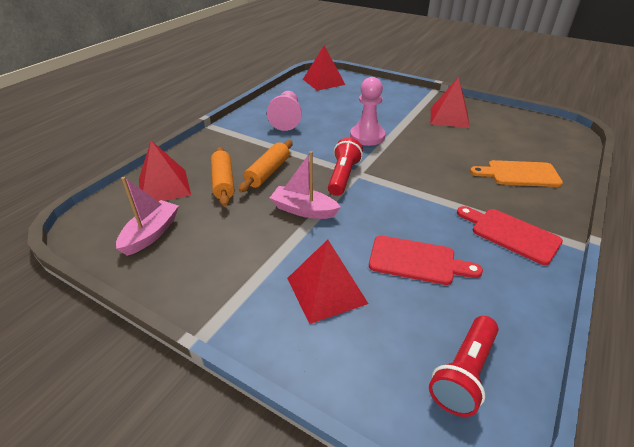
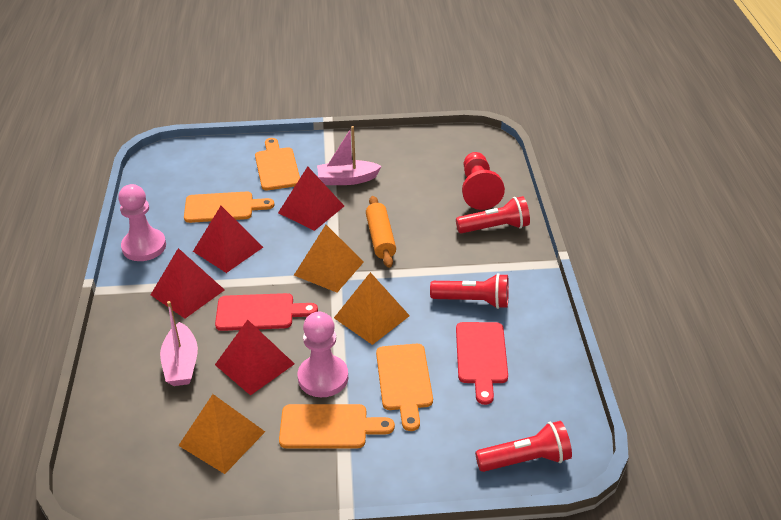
orange cutting board: 1 -> 4
orange pyramid: 0 -> 3
orange rolling pin: 2 -> 1
red flashlight: 2 -> 3
red pawn: 0 -> 1

